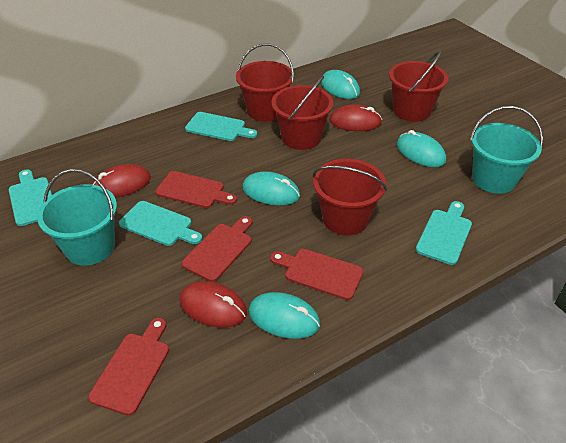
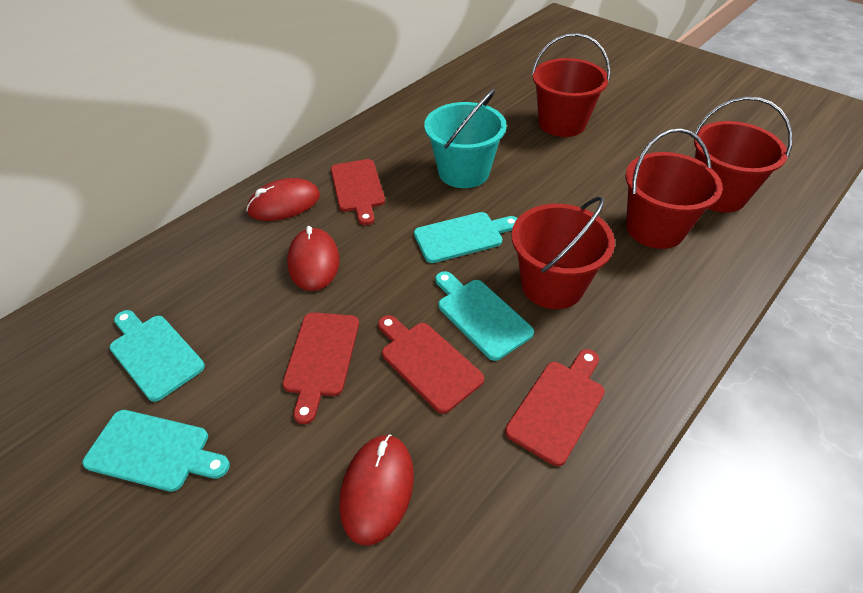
turquoise bucket: 2 -> 1
turquoise mouse: 4 -> 0

